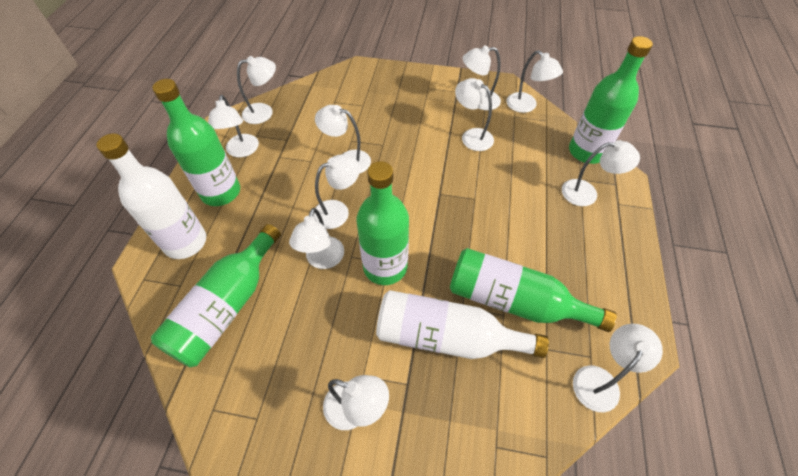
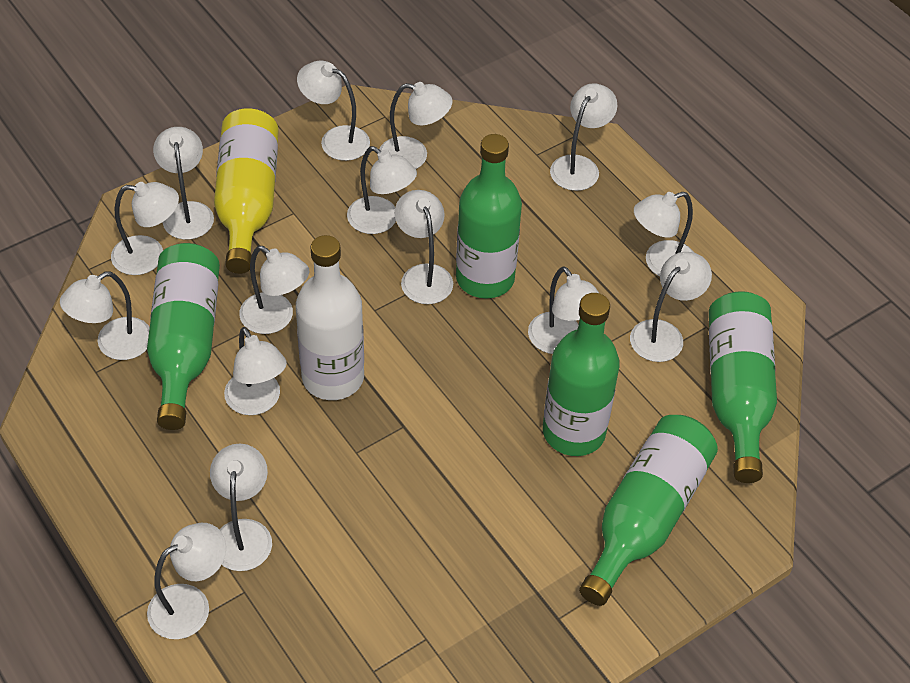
white bottle: 2 -> 1
white lamp: 11 -> 15
yellow bottle: 0 -> 1

